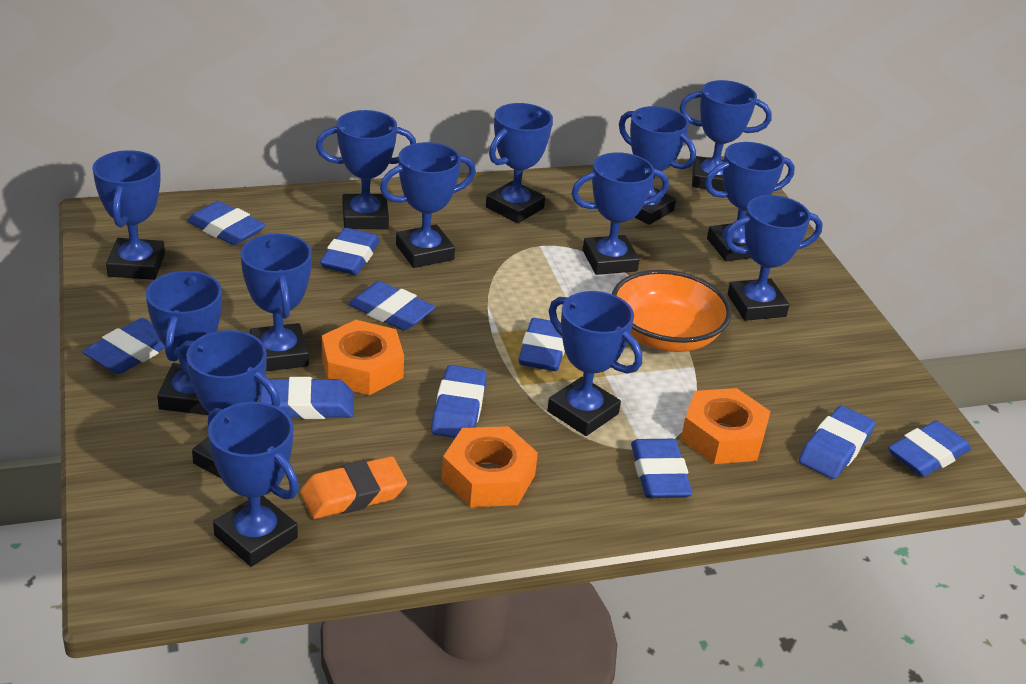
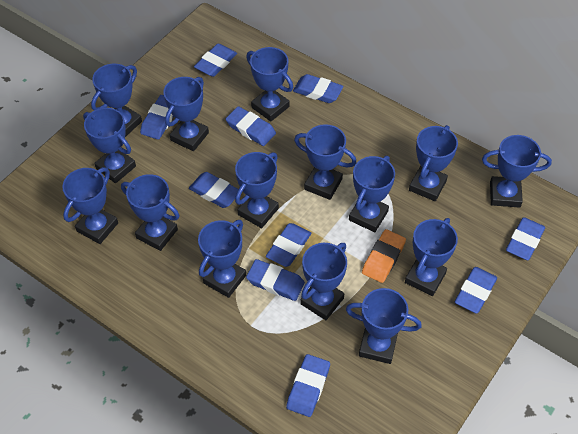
blue trophy: 14 -> 15
orange bowl: 1 -> 0
orange nut: 3 -> 0

